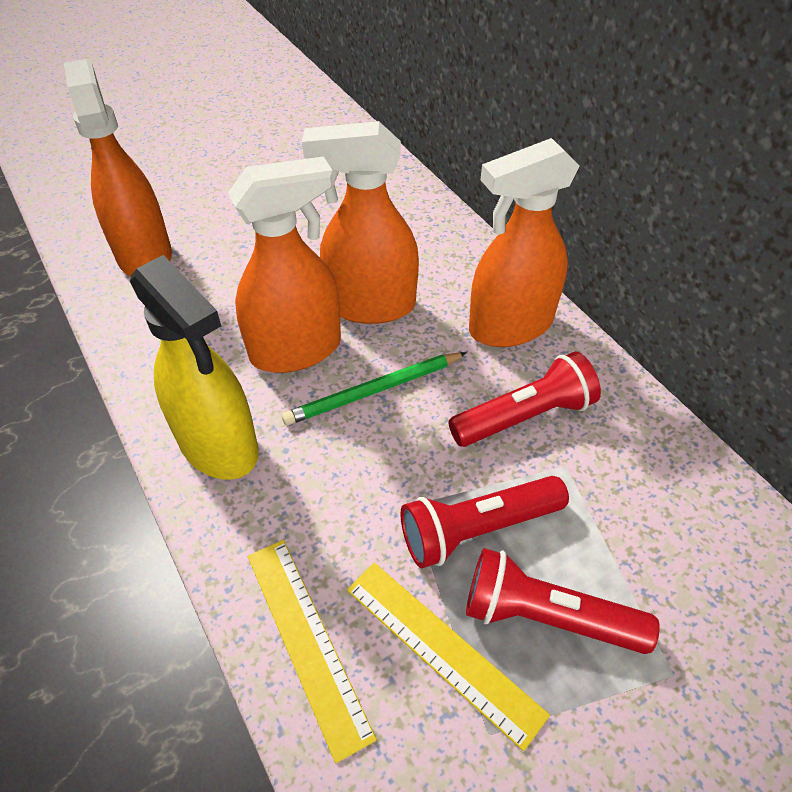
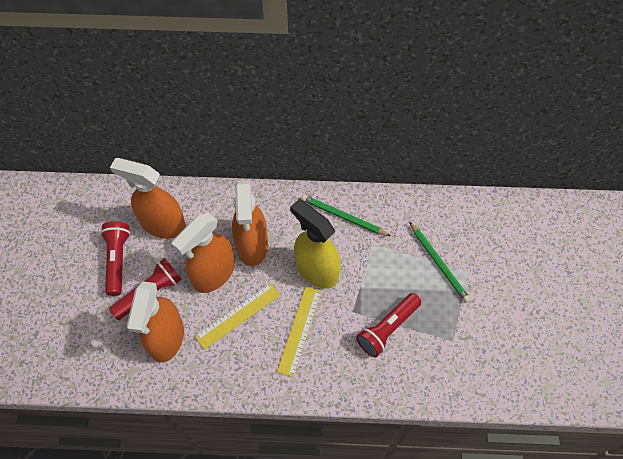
green pencil: 1 -> 2

